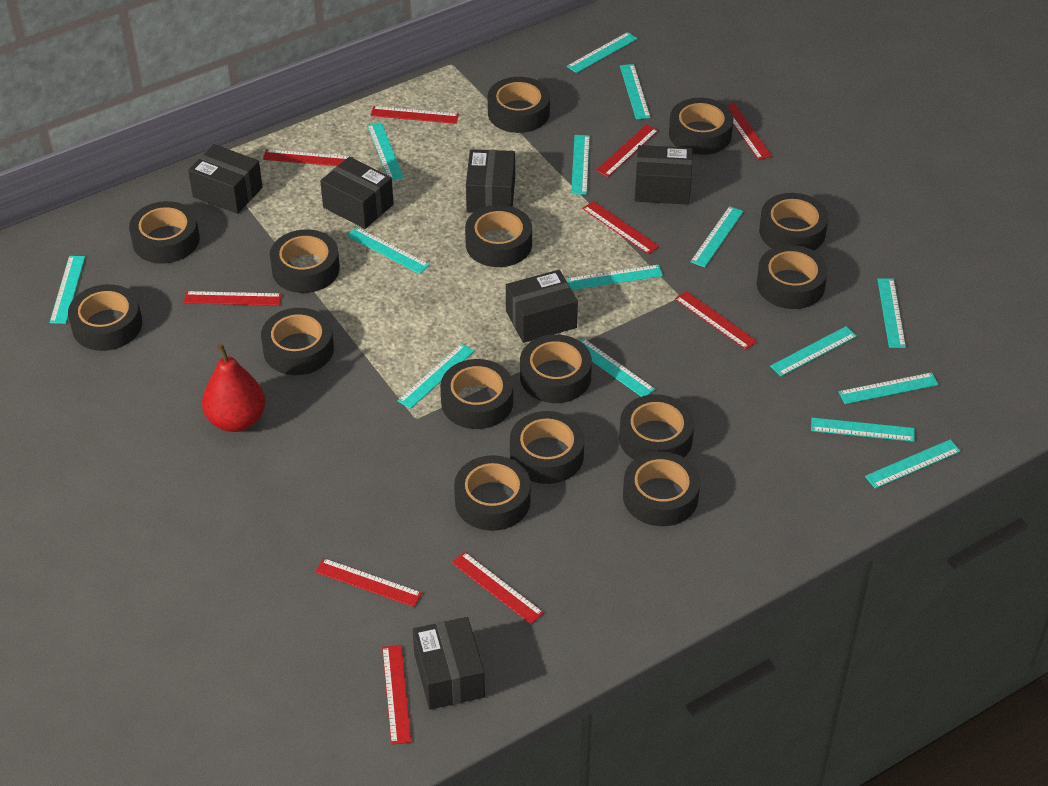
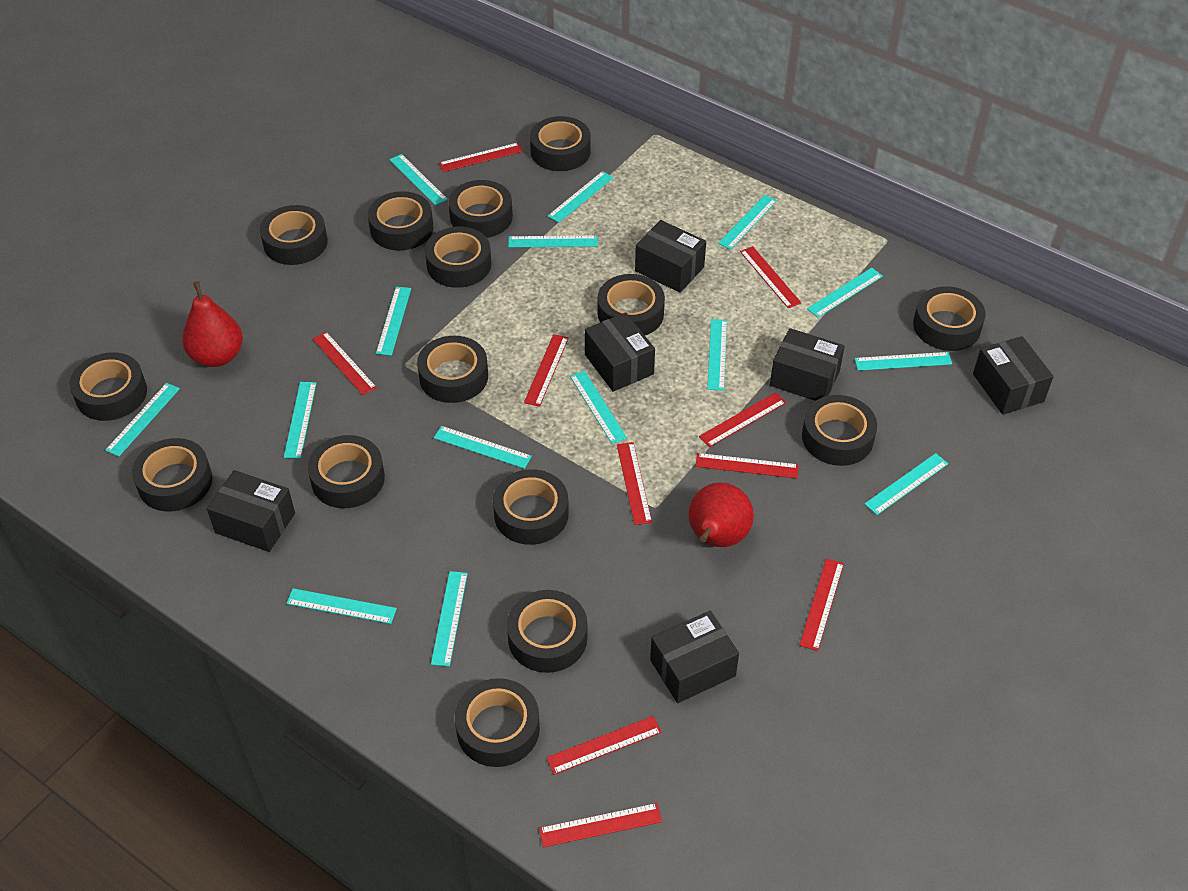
red pear: 1 -> 2

